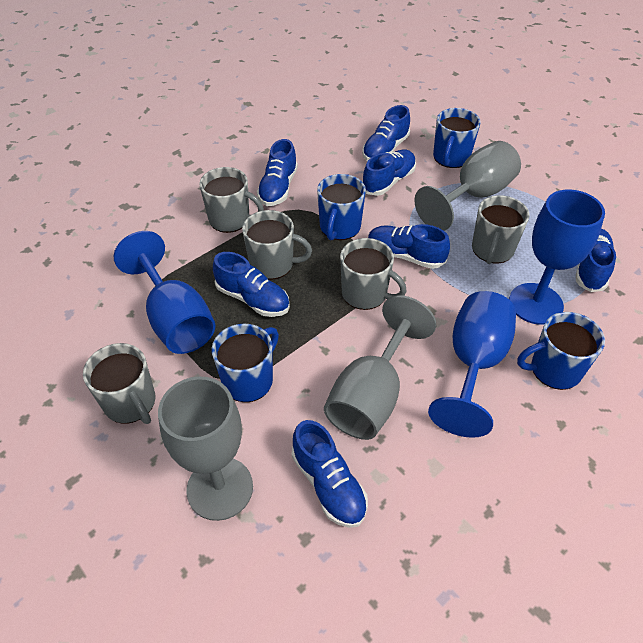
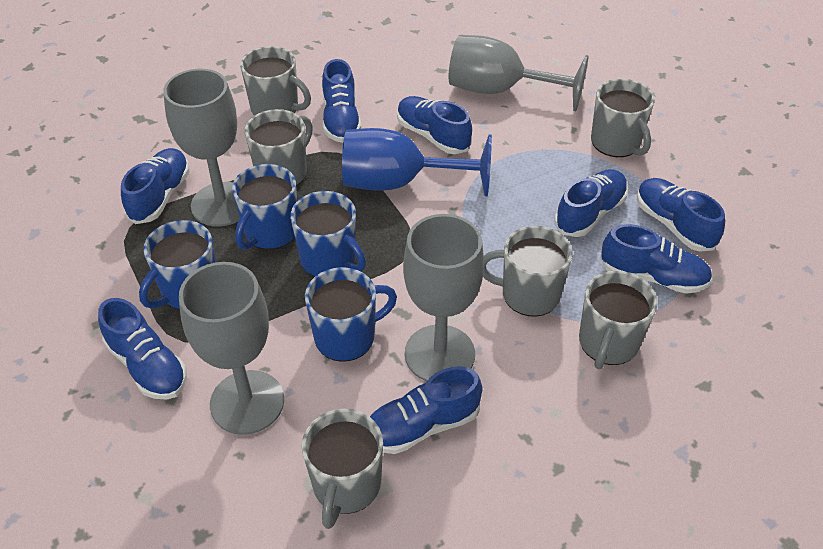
blue goblet: 3 -> 1
blue shoe: 7 -> 8
grey goblet: 3 -> 4
grey mug: 5 -> 6

